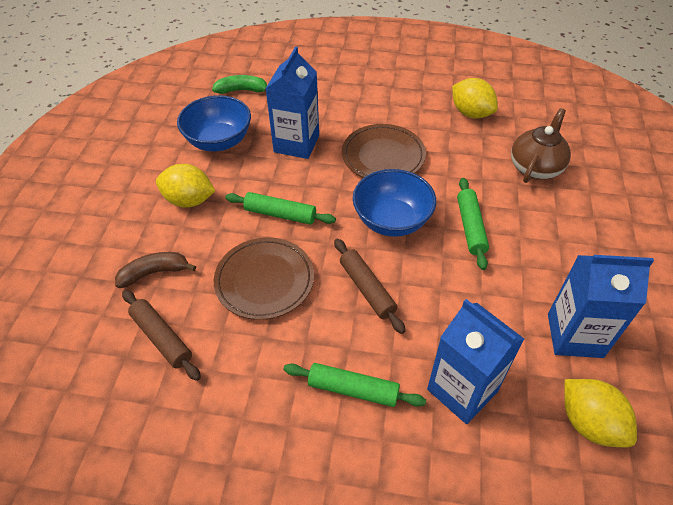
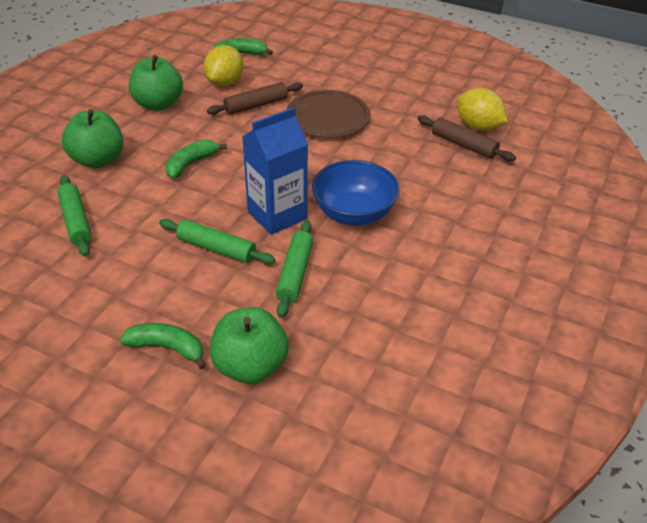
blue bowl: 2 -> 1
blue carton: 3 -> 1
brown banana: 1 -> 0
brown plate: 2 -> 1
brown teapot: 1 -> 0
green apple: 0 -> 3
green banana: 1 -> 3
yellow lemon: 3 -> 2

